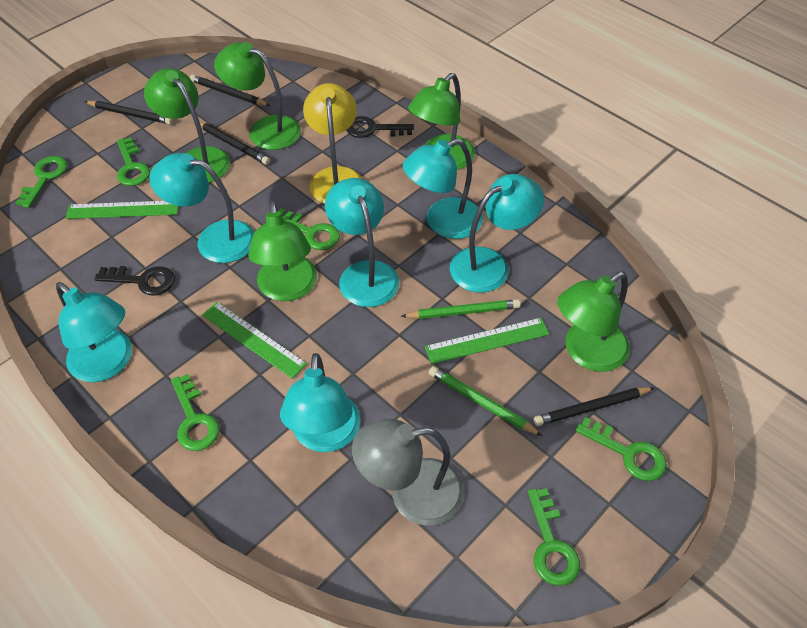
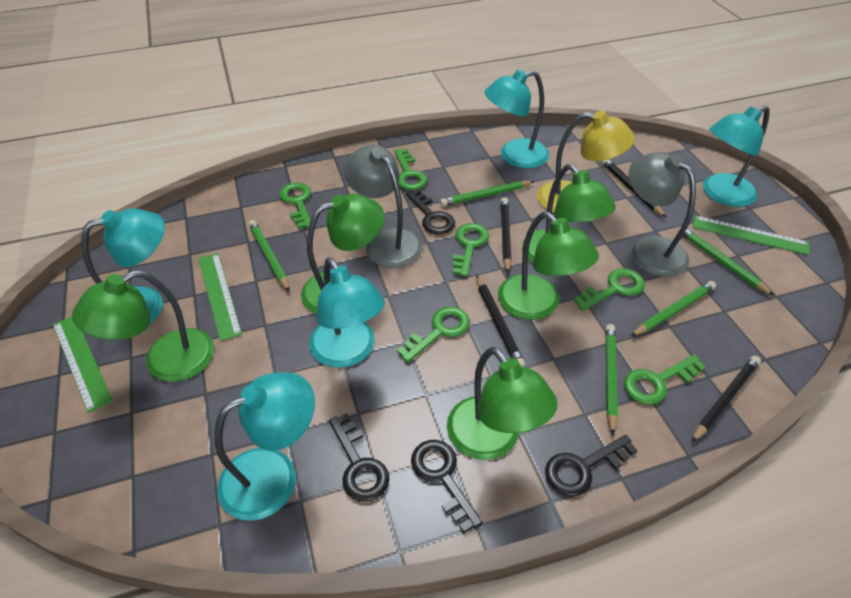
black key: 2 -> 4
green pencil: 2 -> 5
grey lamp: 1 -> 2
turquoise lamp: 6 -> 5

